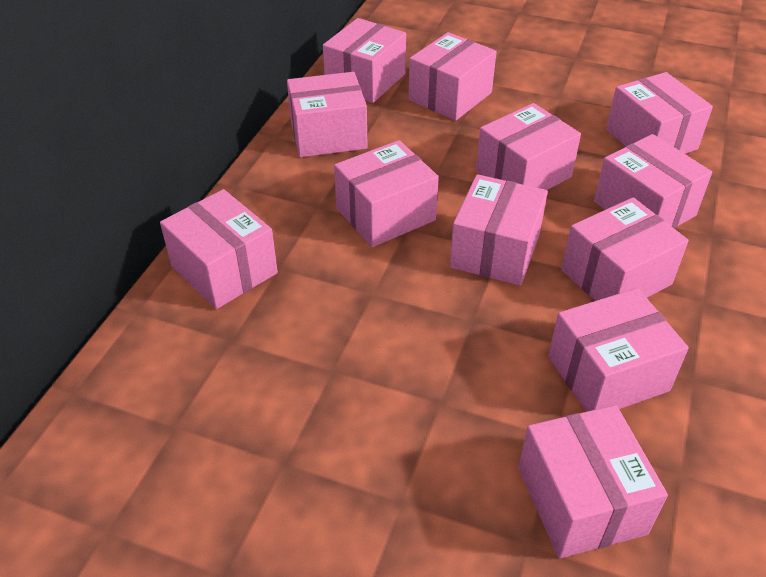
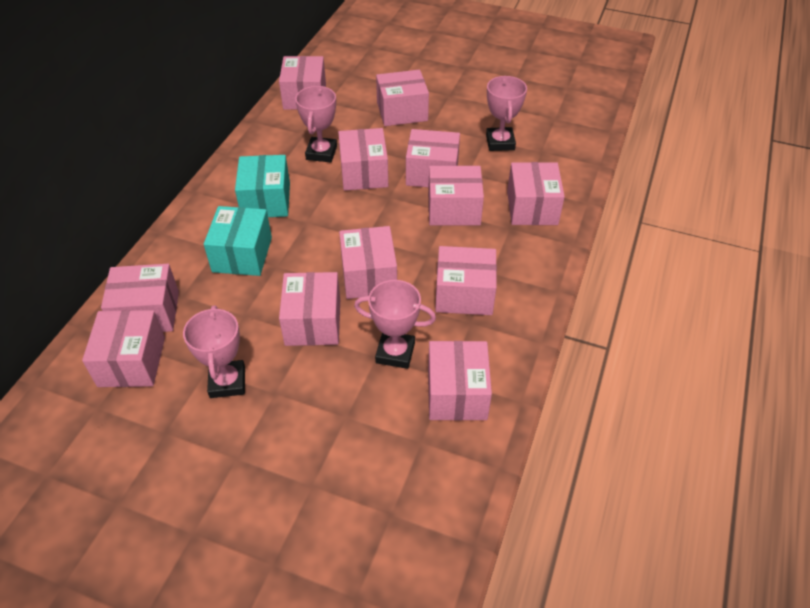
pink trophy: 0 -> 4
turquoise box: 0 -> 2

